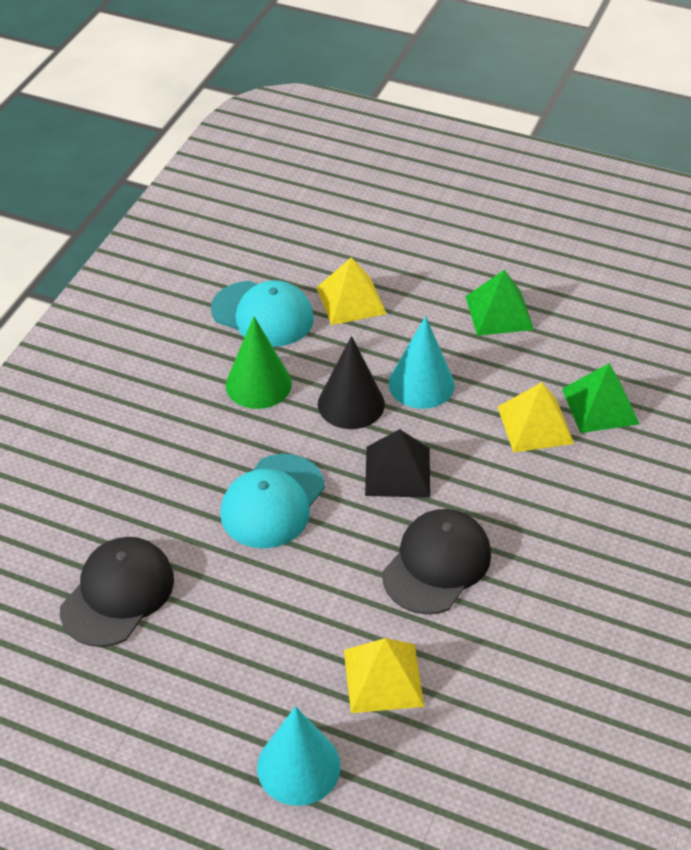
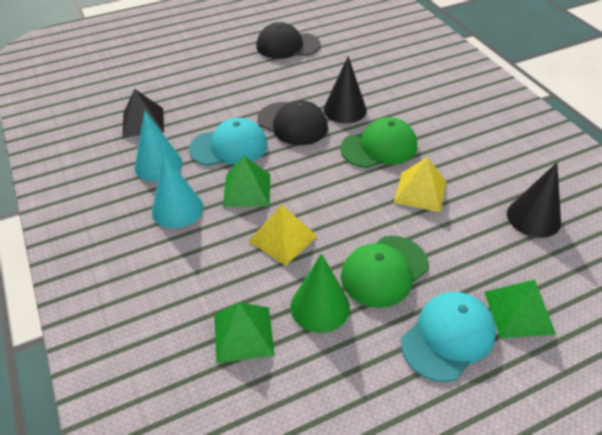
black cone: 1 -> 2
green cap: 0 -> 2
green pyramid: 2 -> 3
yellow pyramid: 3 -> 2

